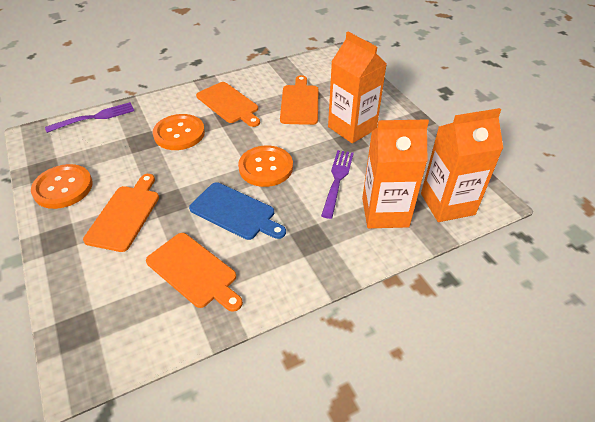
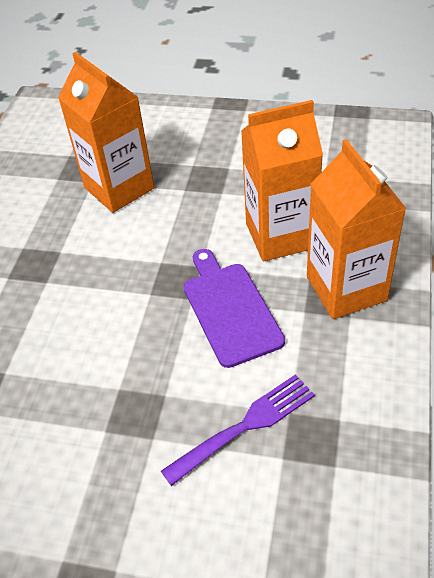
blue cutting board: 1 -> 0
orange button: 3 -> 0
orange cutting board: 4 -> 0
purple cutting board: 0 -> 1
purple fork: 2 -> 1

